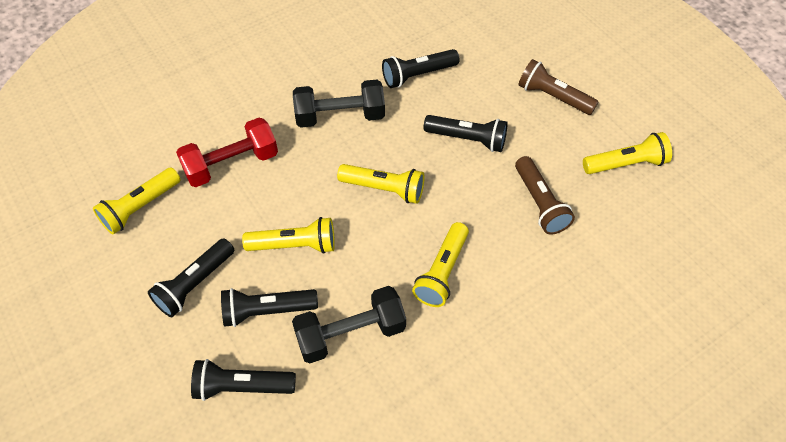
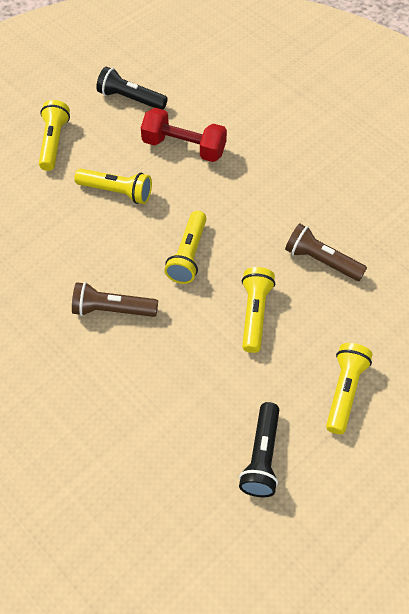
black dumbbell: 2 -> 0
black flashlight: 5 -> 2

